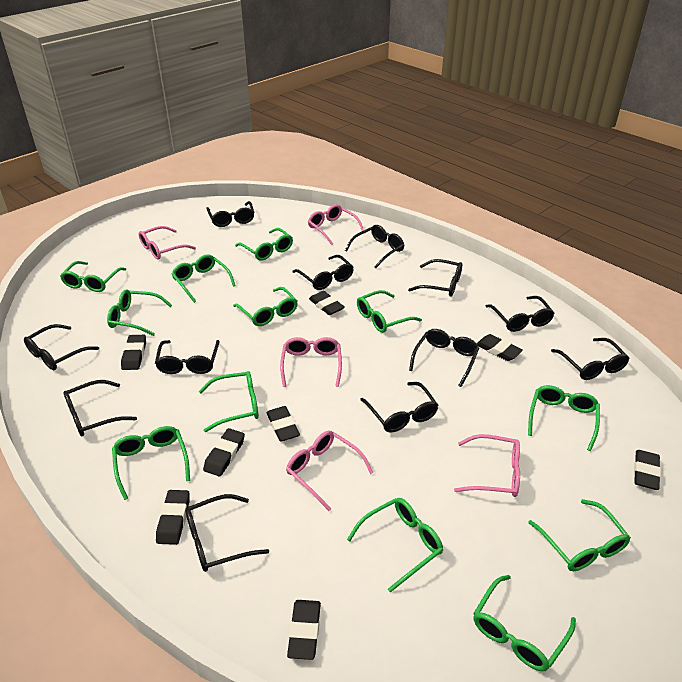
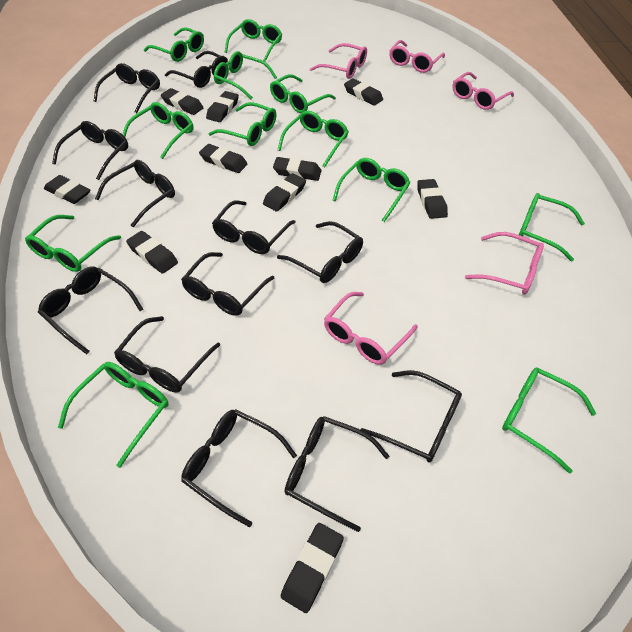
black eraser: 8 -> 10

